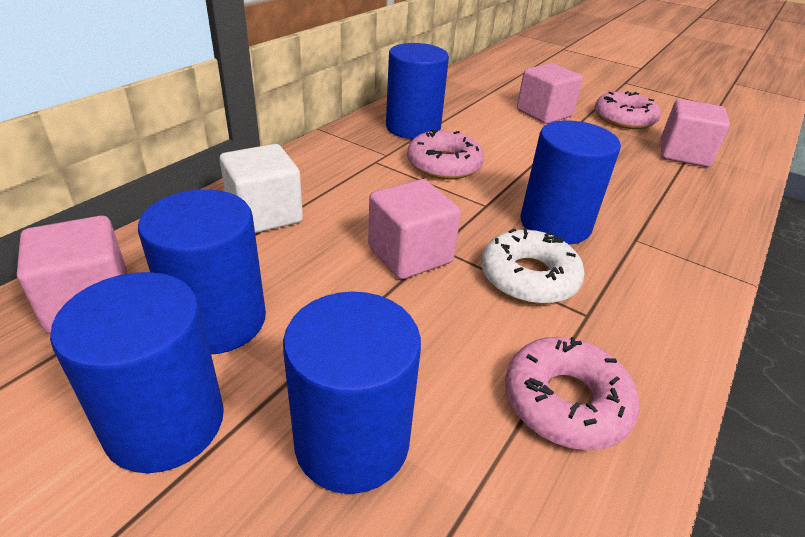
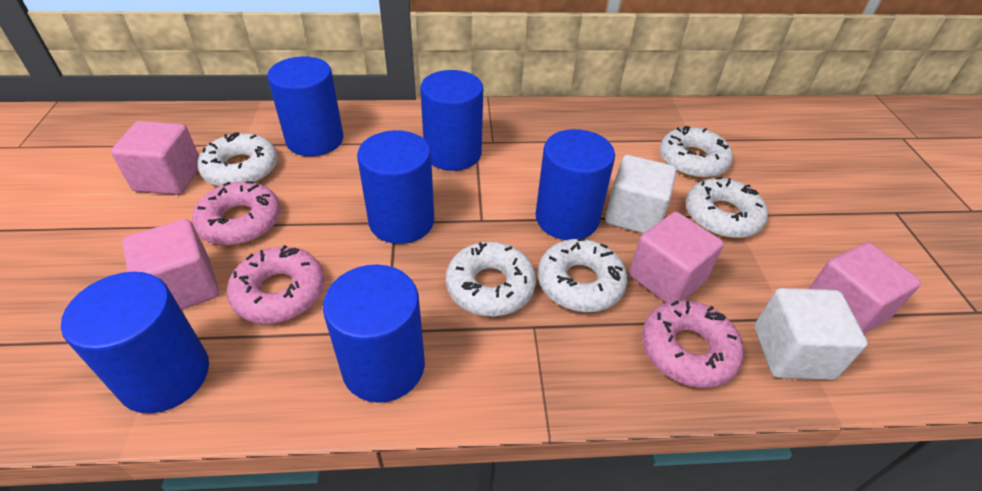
blue cylinder: 5 -> 6
white cube: 1 -> 2
white donut: 1 -> 5

